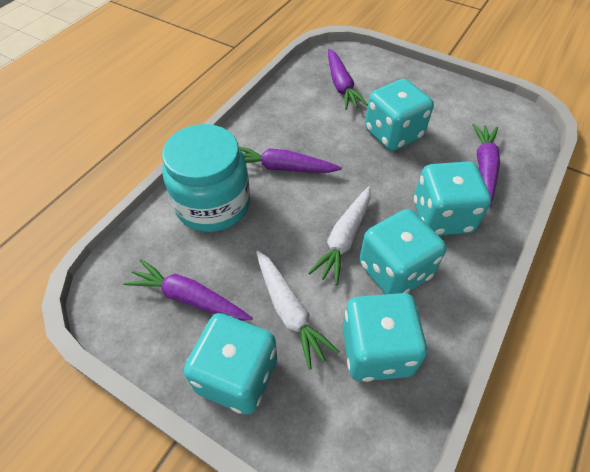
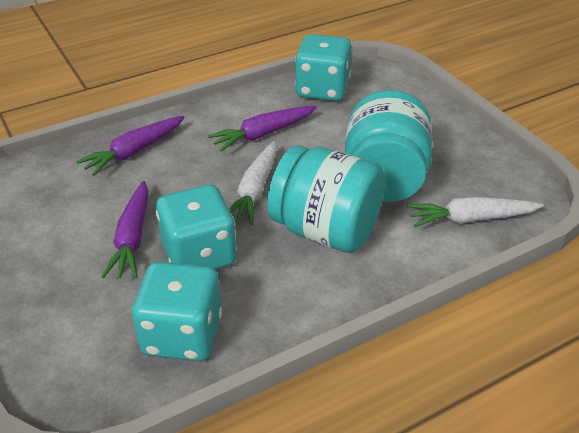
purple carrot: 4 -> 3
turquoise dice: 5 -> 3
turquoise jar: 1 -> 2

